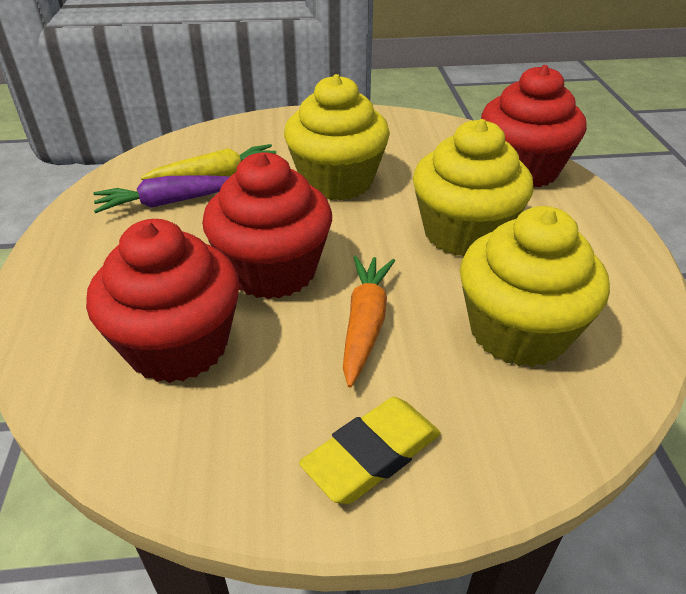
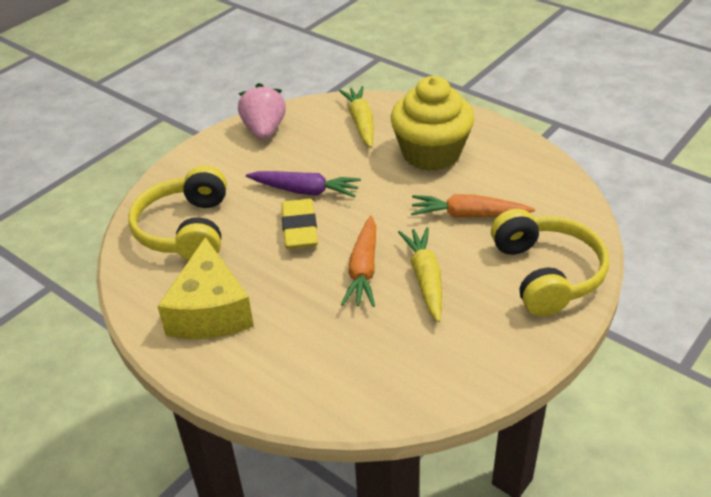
orange carrot: 1 -> 2
pink strawberry: 0 -> 1
red cupcake: 3 -> 0
yellow carrot: 1 -> 2
yellow cheese: 0 -> 1
yellow cupcake: 3 -> 1
yellow headphones: 0 -> 2

